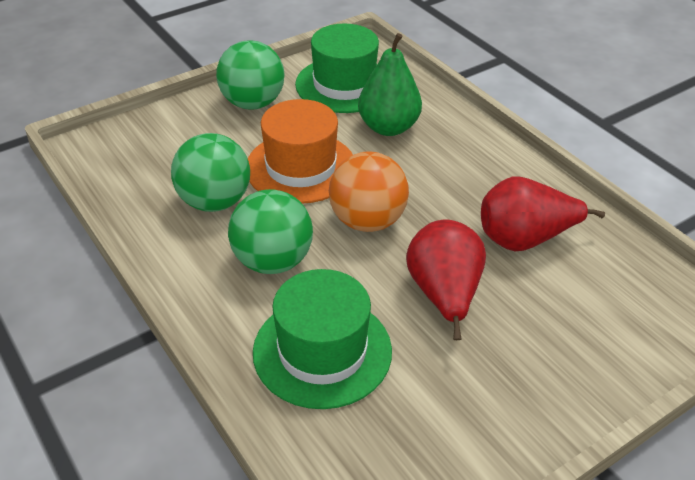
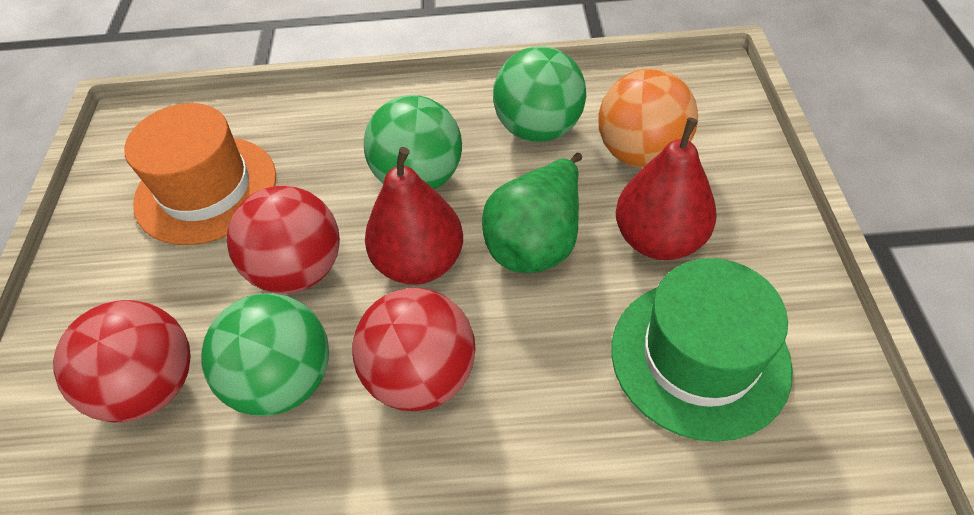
green hat: 2 -> 1
red ball: 0 -> 3

